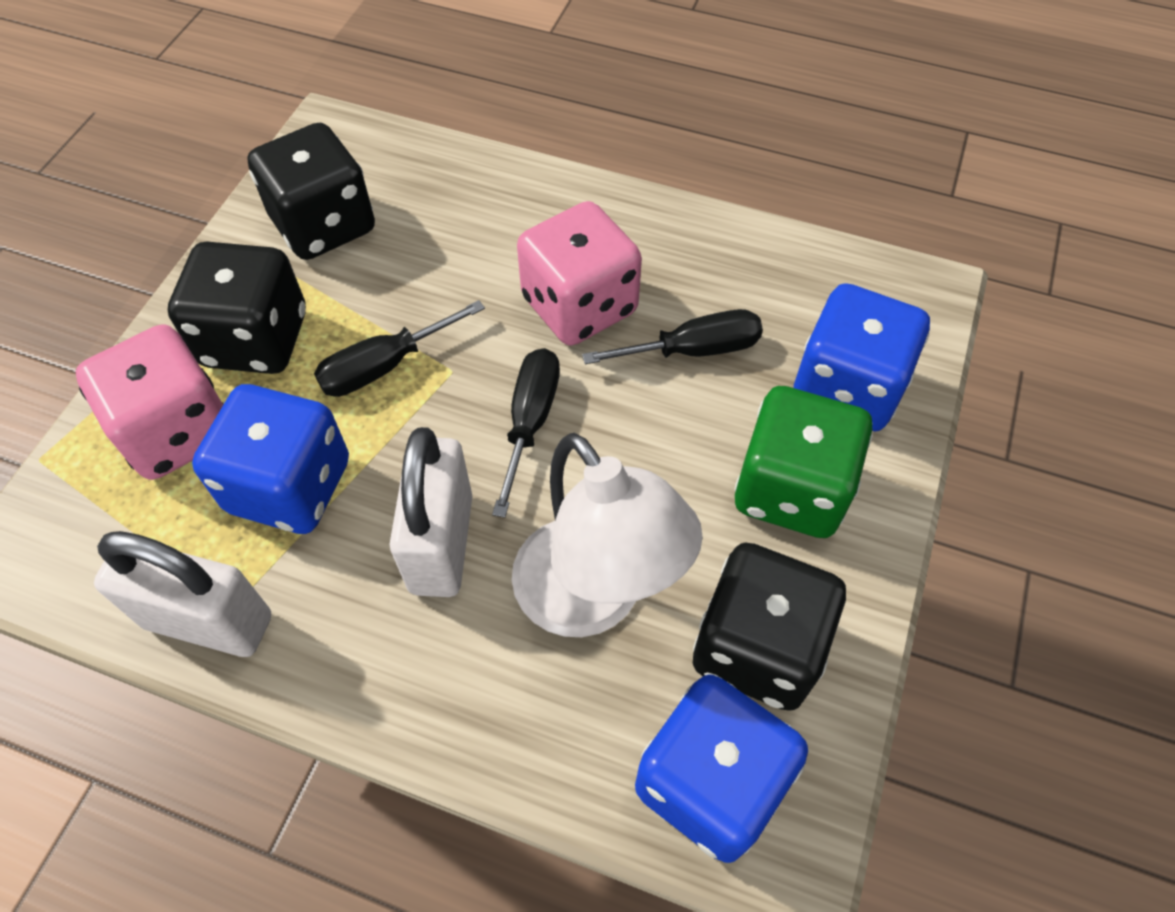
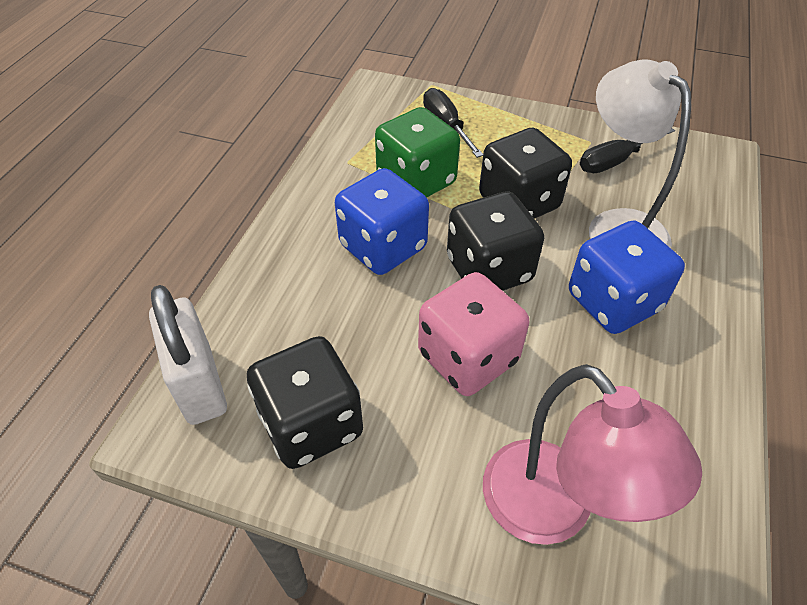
black screwdriver: 3 -> 2
blue dice: 3 -> 2
pink dice: 2 -> 1
pink lamp: 0 -> 1
white padlock: 2 -> 1

